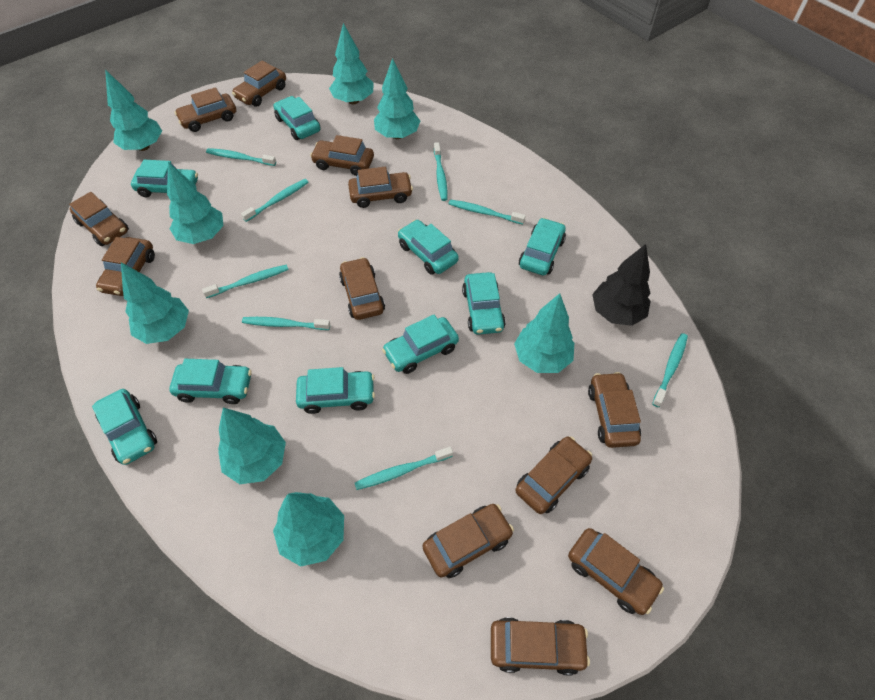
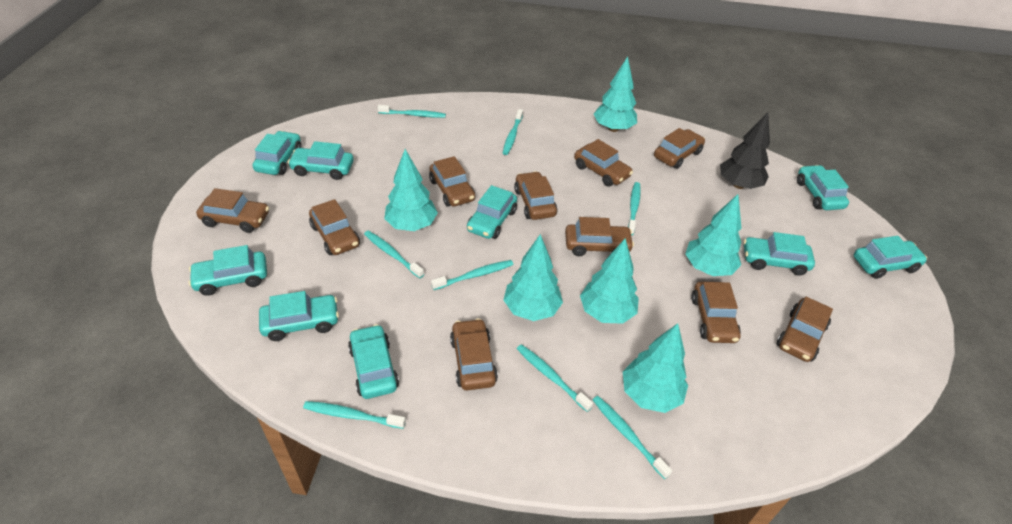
brown car: 12 -> 10
turquoise tree: 8 -> 6

